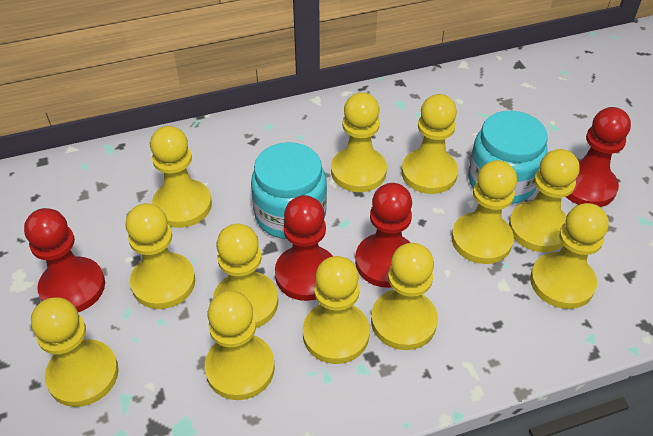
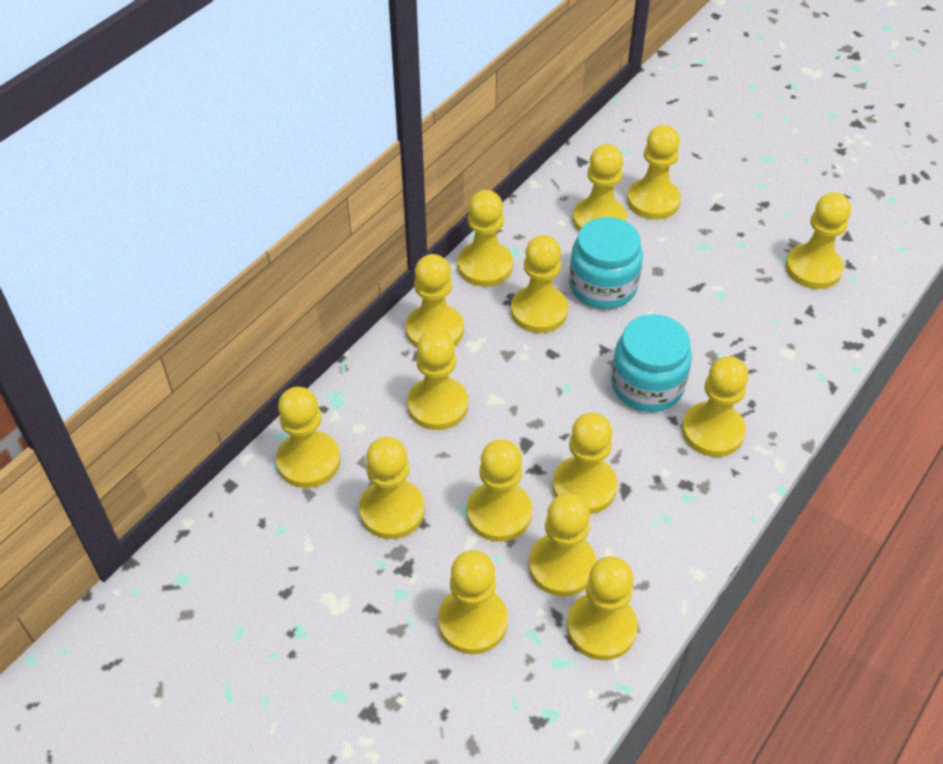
red pawn: 4 -> 0
yellow pawn: 12 -> 15

